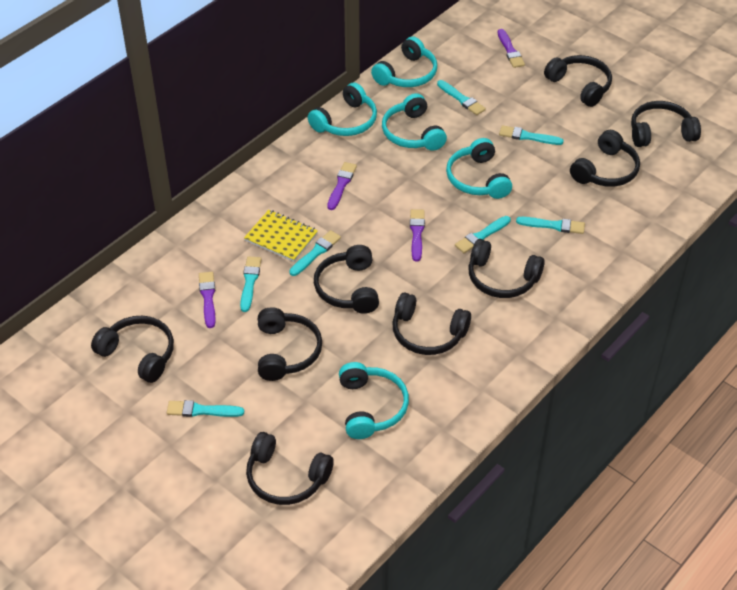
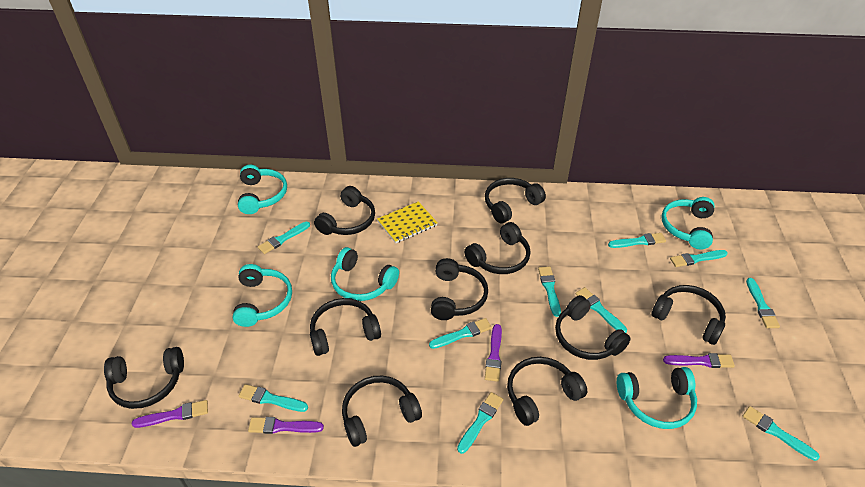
black headphones: 9 -> 10
turquoise brush: 7 -> 10

